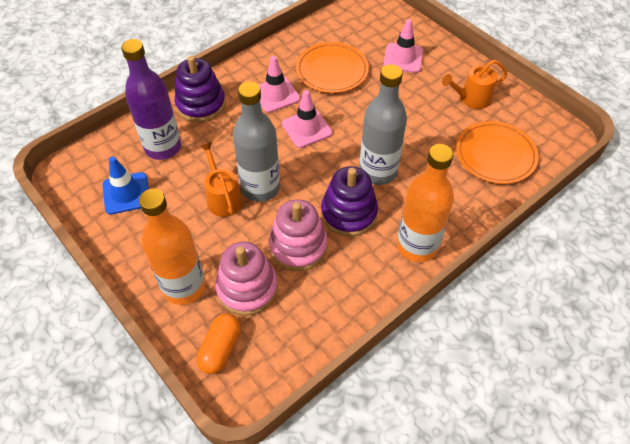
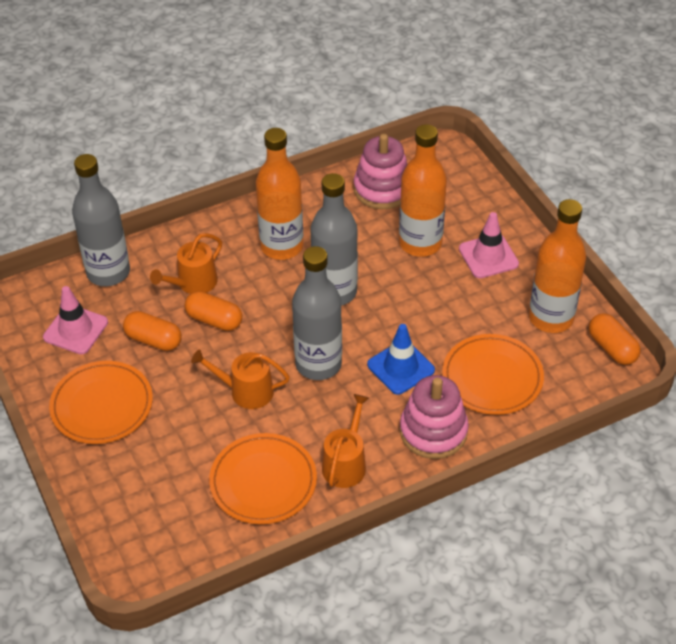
grey bottle: 2 -> 3
orange bottle: 2 -> 3
orange capsule: 1 -> 3
orange plate: 2 -> 3
orange watering can: 2 -> 3
pink traffic cone: 3 -> 2
purple bottle: 1 -> 0
purple stacking toy: 2 -> 0

